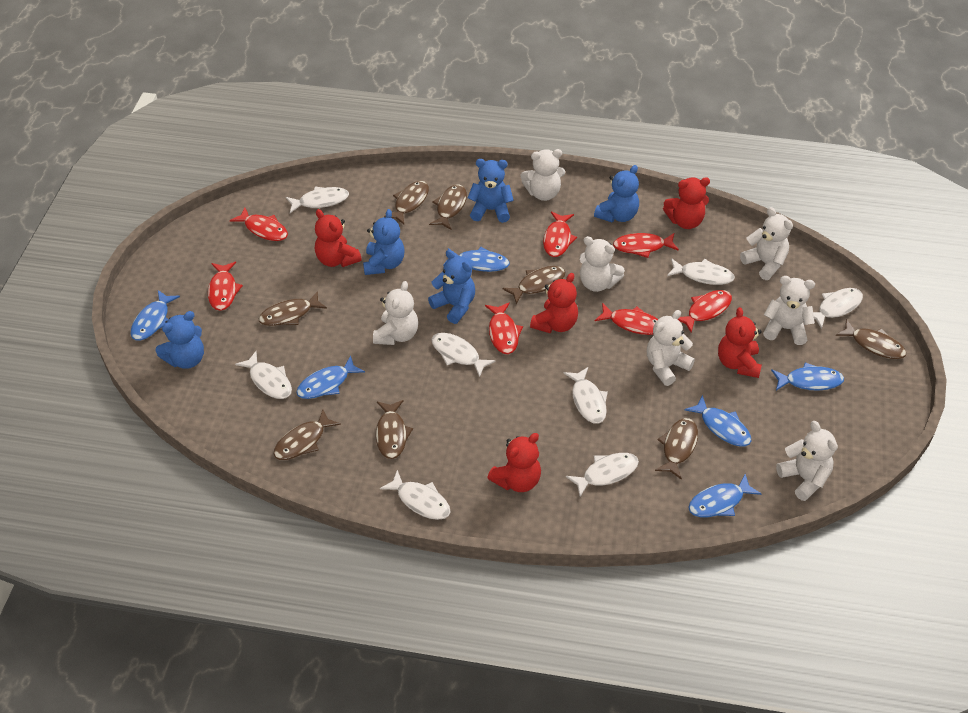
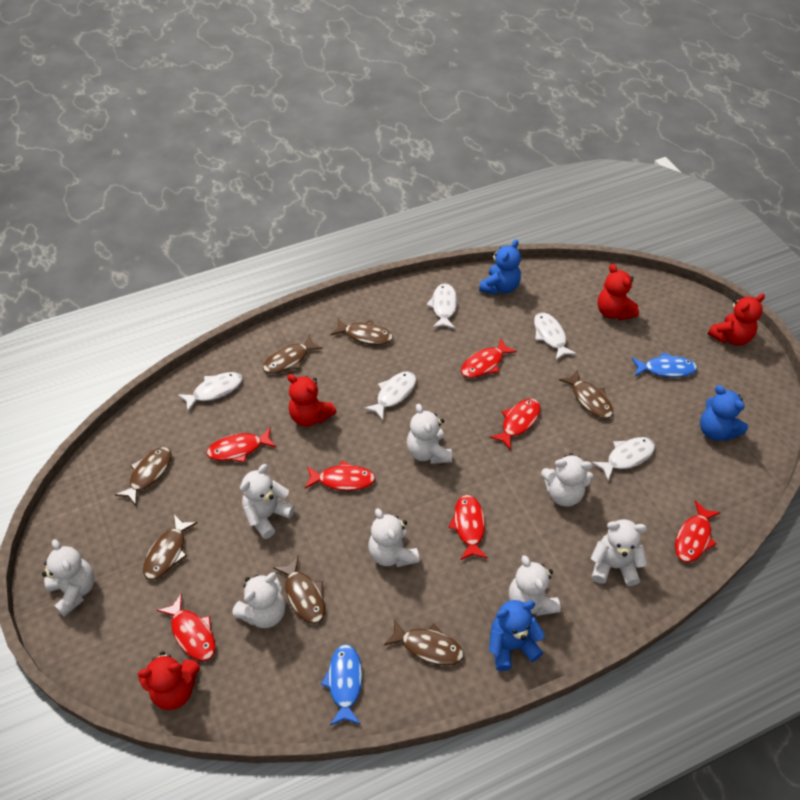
blue fish: 6 -> 2
blue teddy bear: 5 -> 3
brown fish: 8 -> 7
red teddy bear: 5 -> 4
white fish: 8 -> 5
white teddy bear: 7 -> 8

